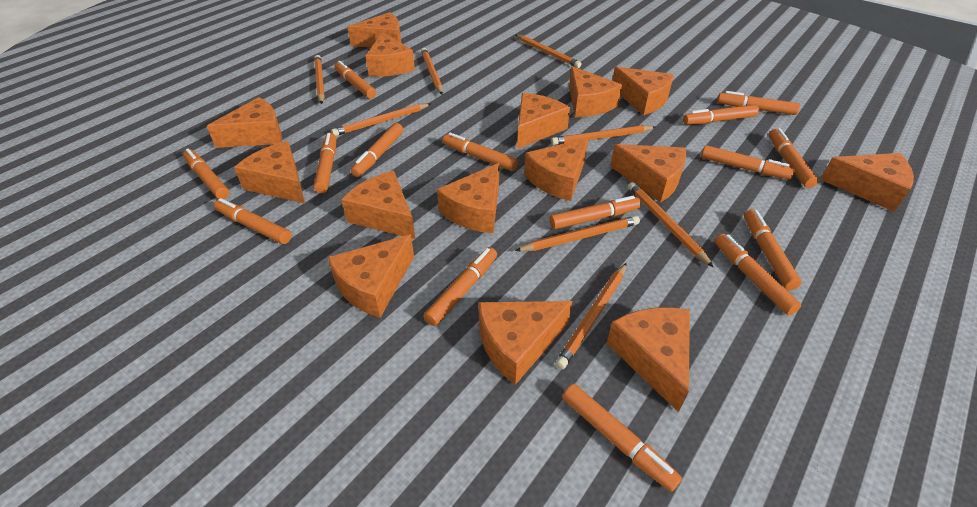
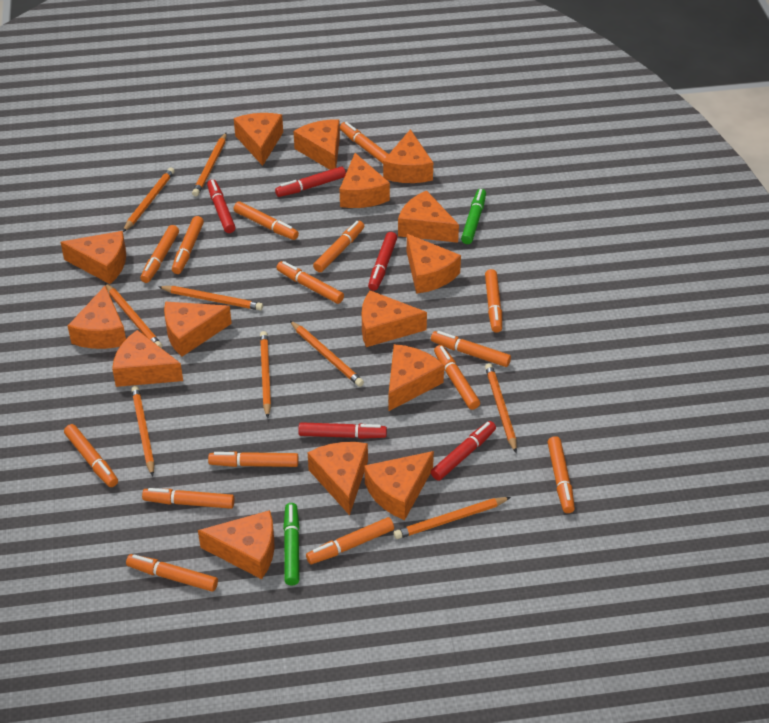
green marker: 0 -> 2
orange pencil: 8 -> 9
red marker: 0 -> 5

